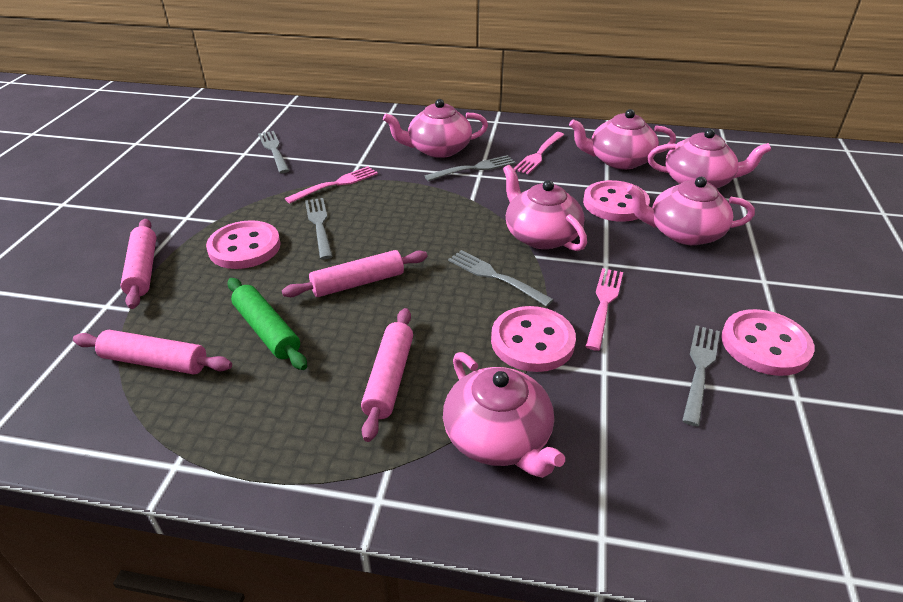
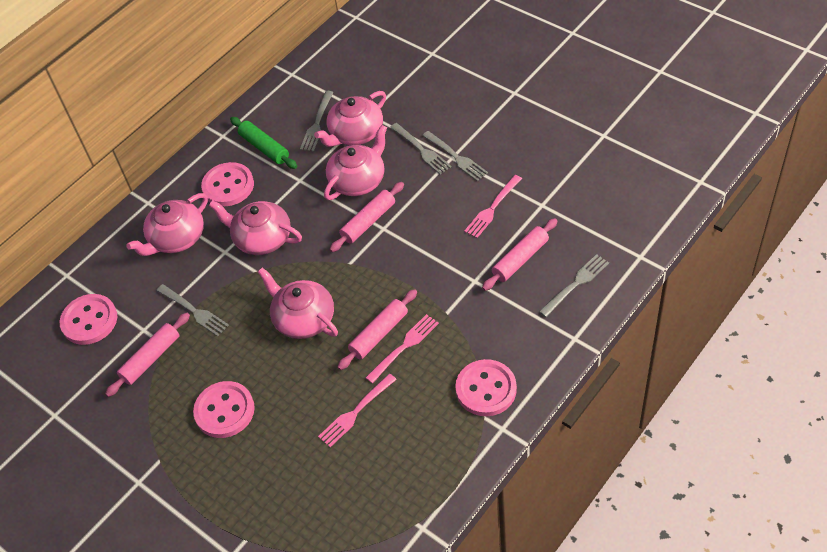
pink teapot: 6 -> 5

